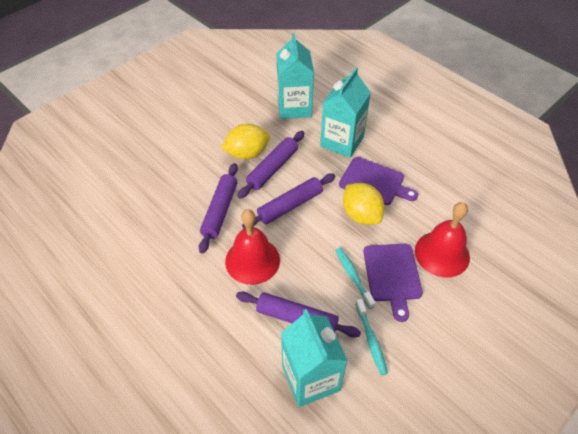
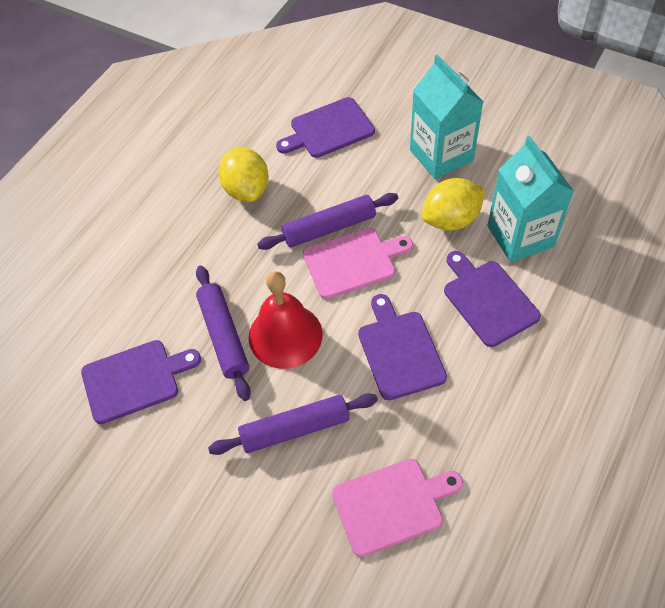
pink cutting board: 0 -> 2
purple cutting board: 2 -> 4
purple rolling pin: 4 -> 3
red bell: 2 -> 1
turquoise carton: 3 -> 2
turquoise toothbrush: 2 -> 0

